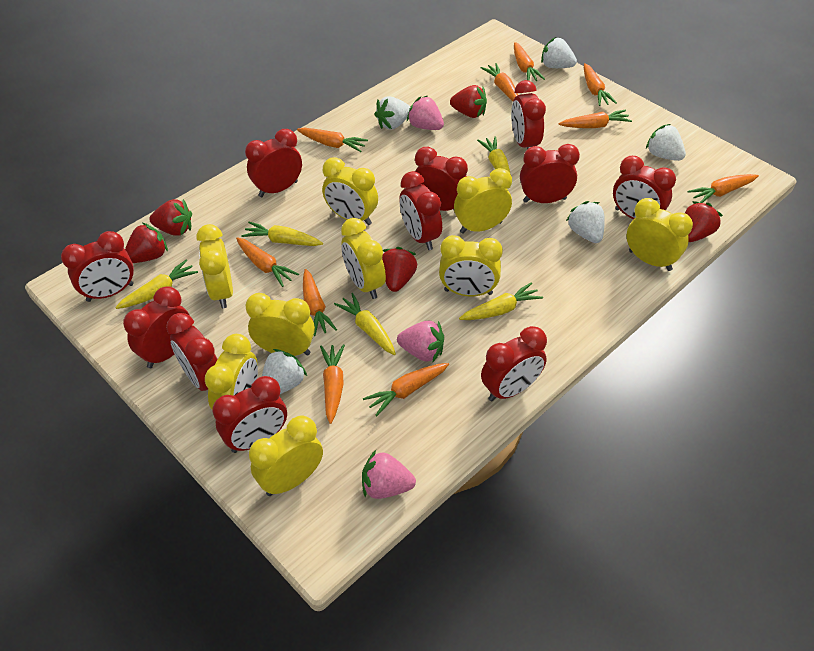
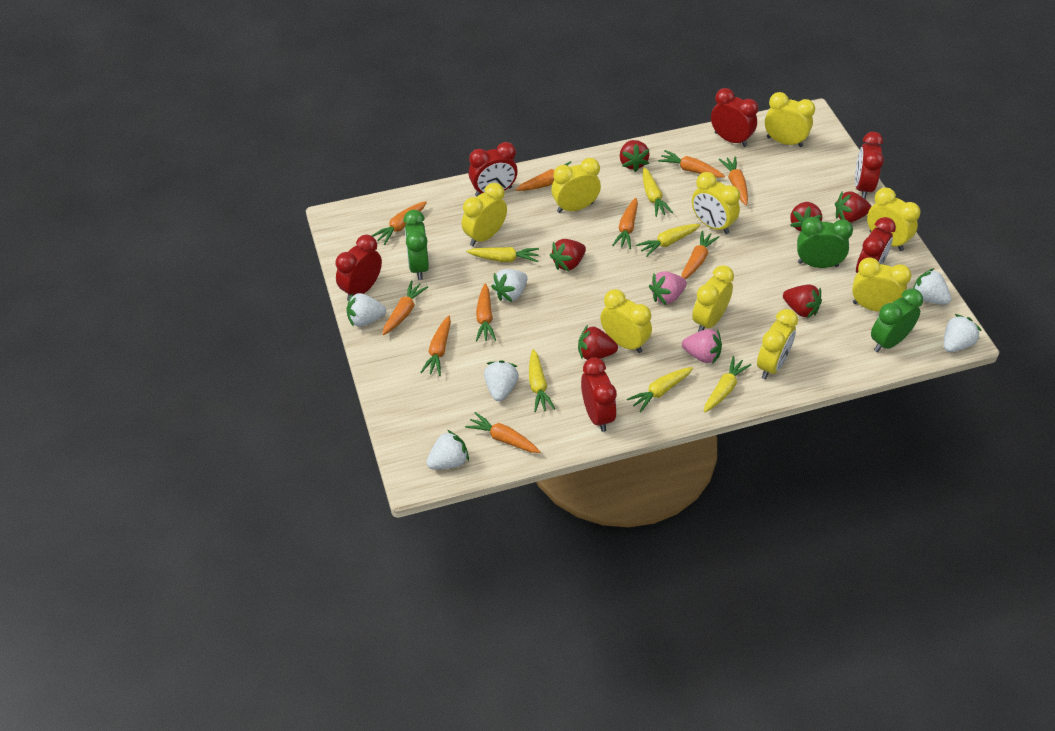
green clock: 0 -> 3
pink strawberry: 3 -> 2
red clock: 11 -> 6
red strawberry: 5 -> 6
white strawberry: 5 -> 6
yellow carrot: 5 -> 6

